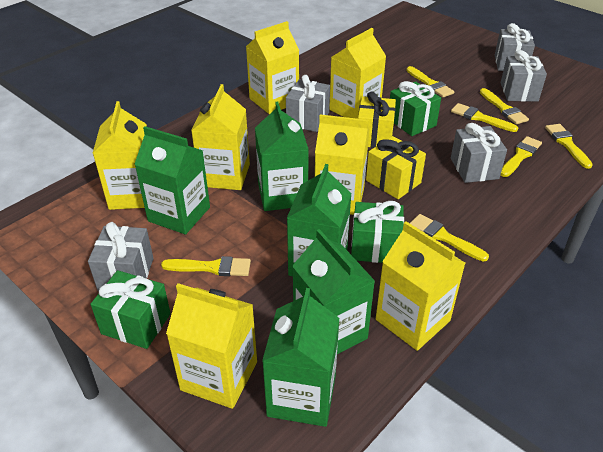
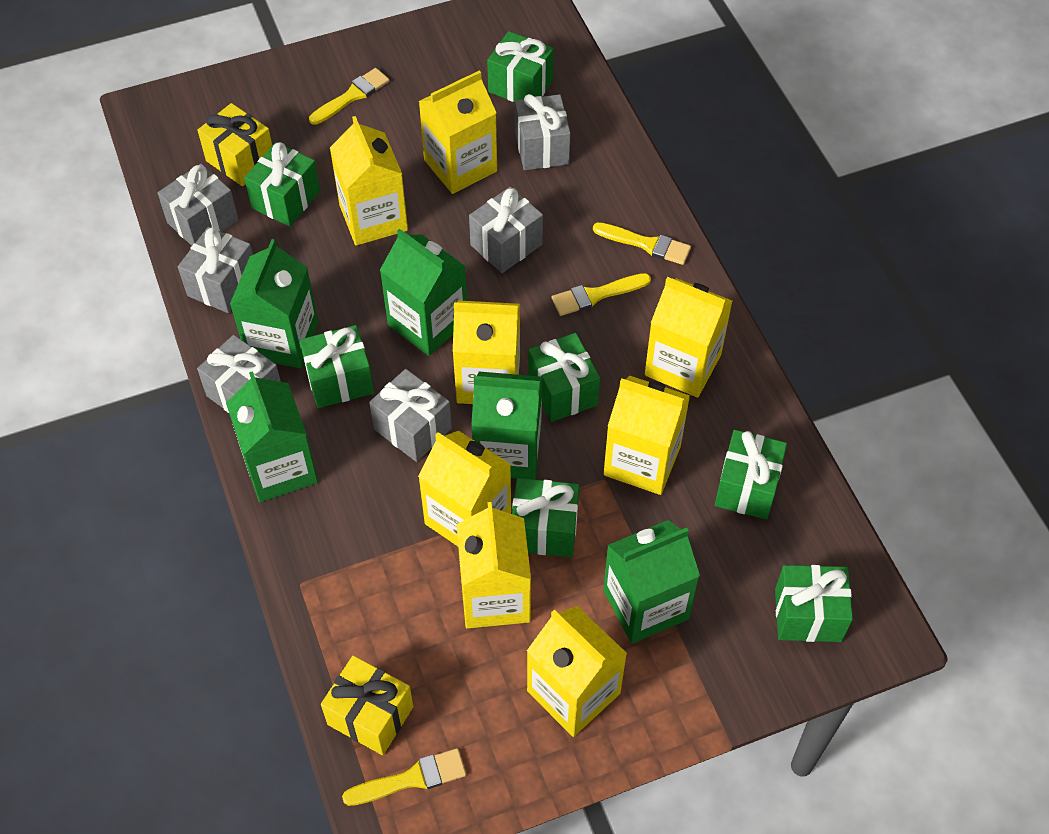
green gift: 3 -> 7
grey gift: 5 -> 6
yellow brush: 7 -> 4
yellow carton: 7 -> 8

